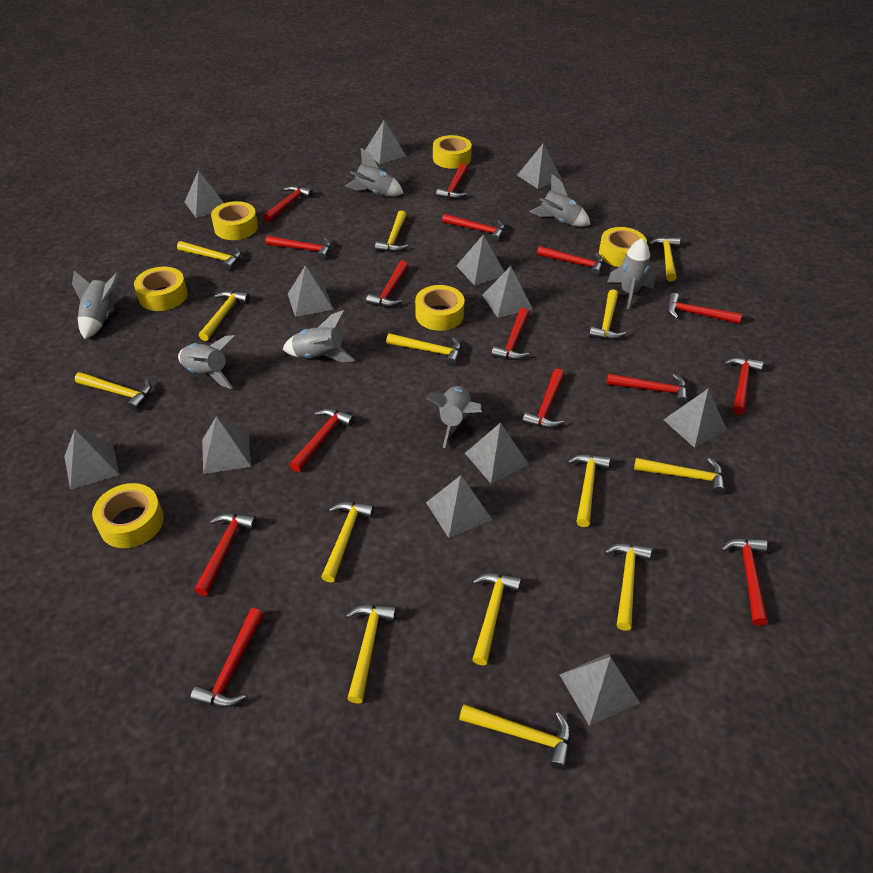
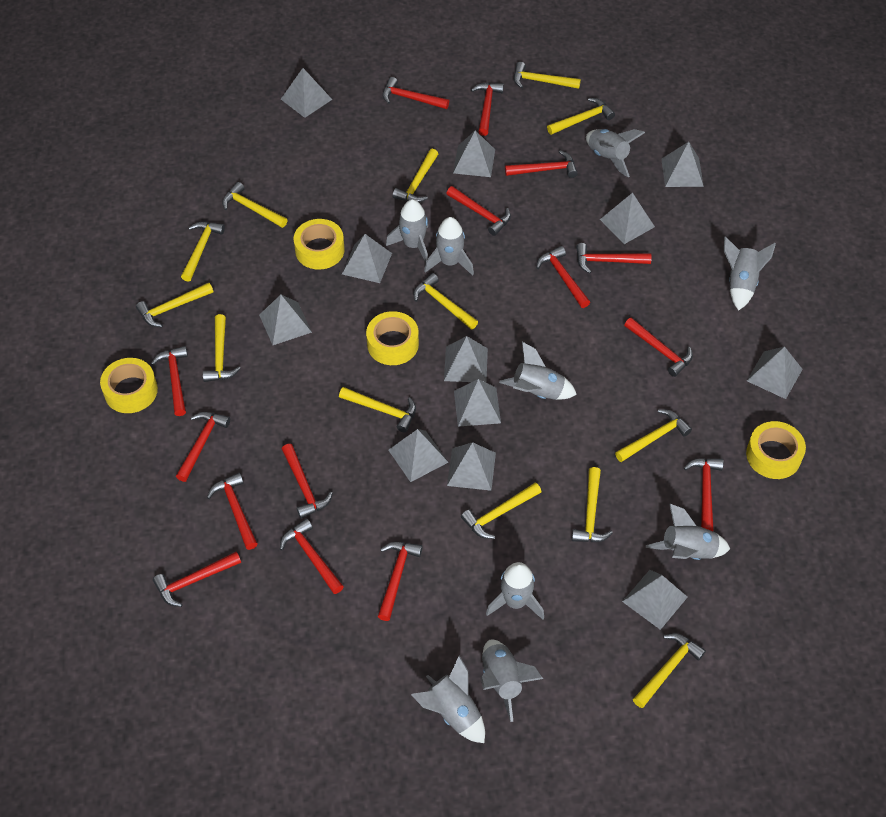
grey rocket: 7 -> 9
yellow hammer: 14 -> 13
yellow tape: 6 -> 4

